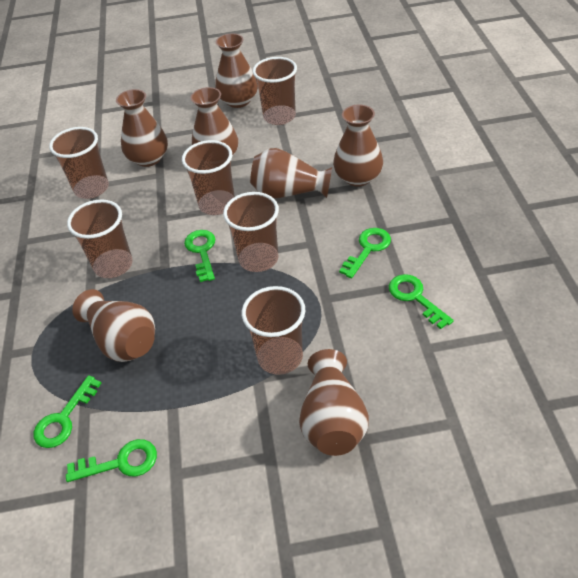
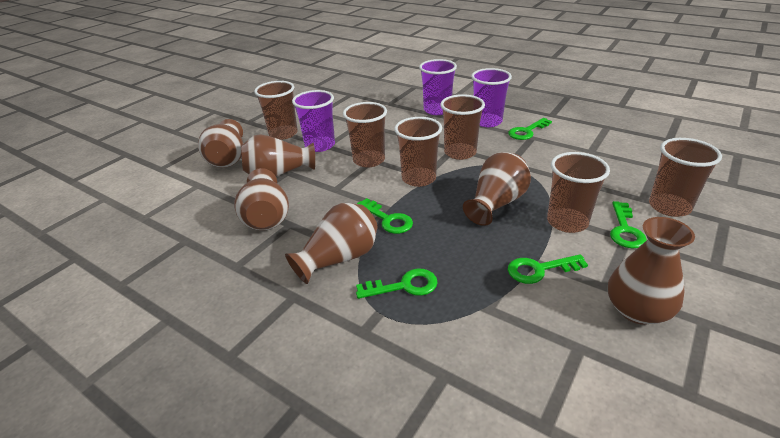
brown vase: 7 -> 6
purple cup: 0 -> 3

